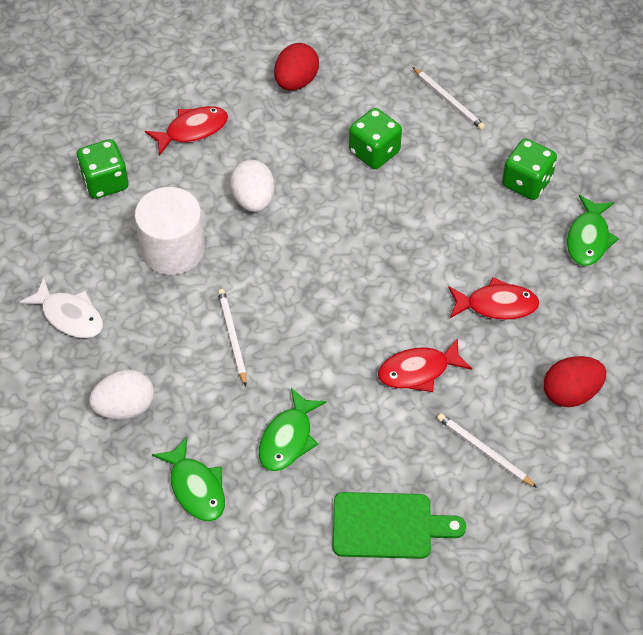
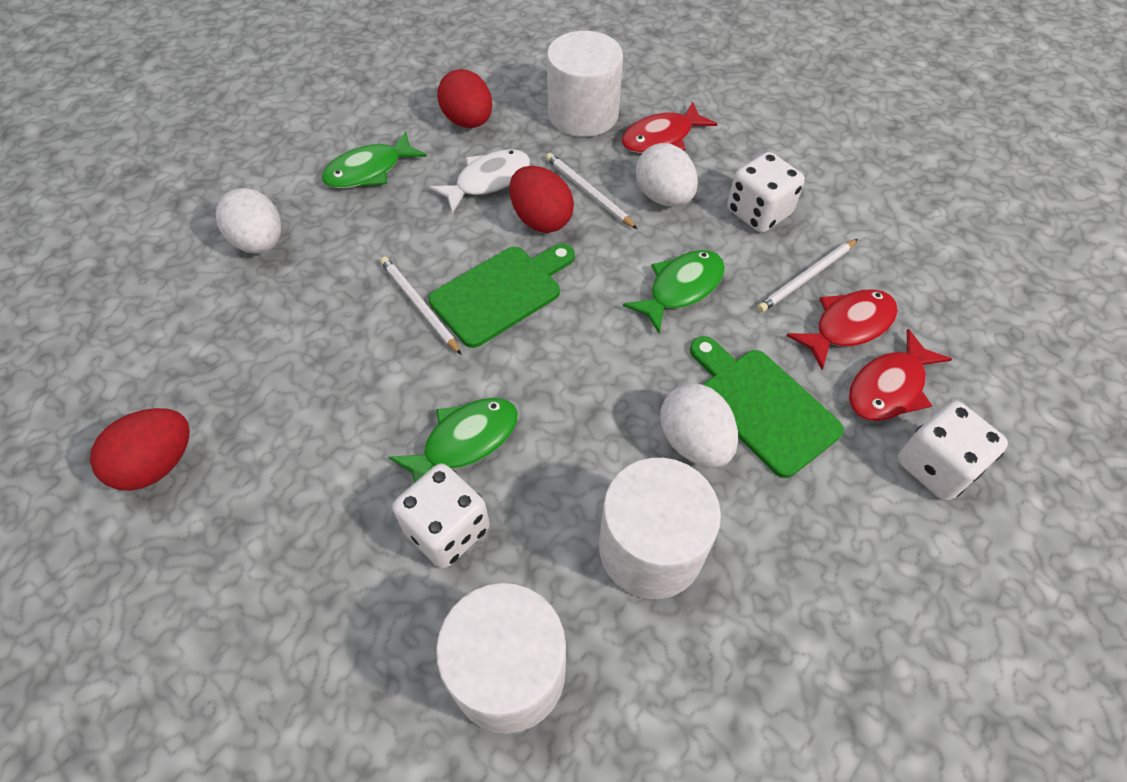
green cutting board: 1 -> 2
green dice: 3 -> 0
red egg: 2 -> 3
white cylinder: 1 -> 3
white dice: 0 -> 3
white egg: 2 -> 3

